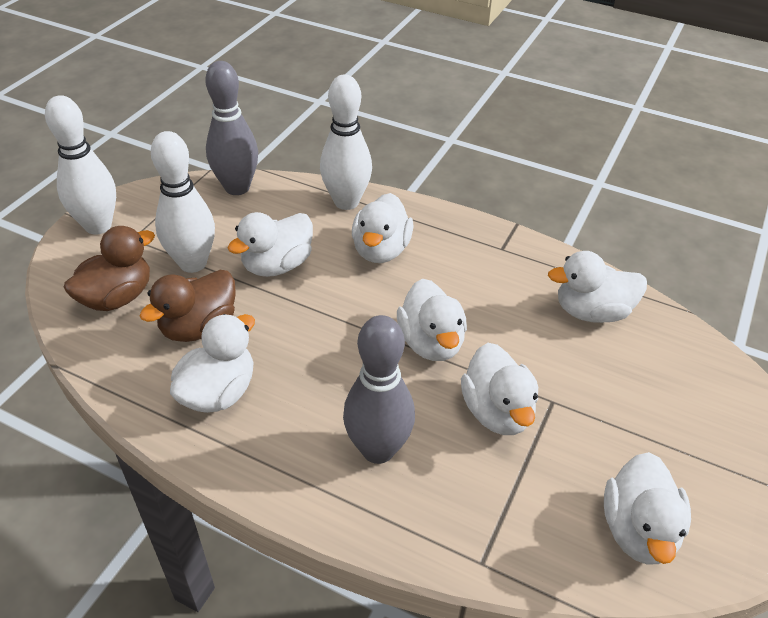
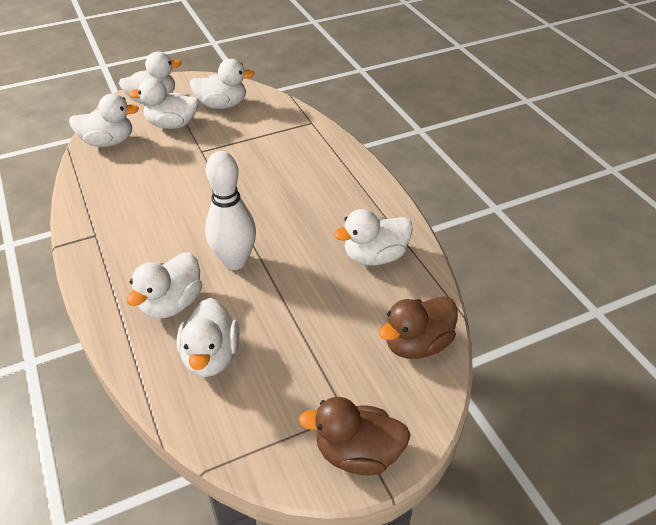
grey bowling pin: 2 -> 0
white bowling pin: 3 -> 1

